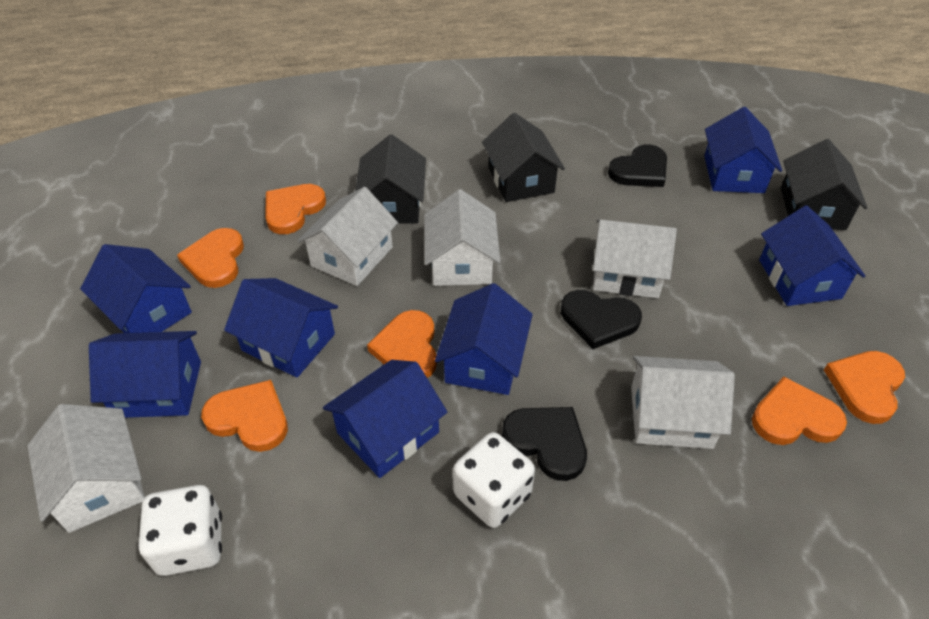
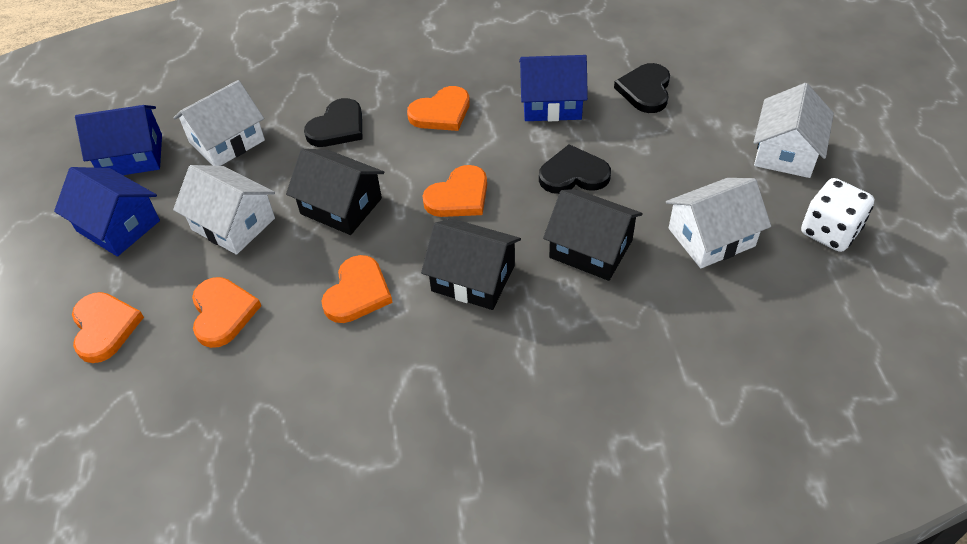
blue house: 7 -> 3
orange heart: 6 -> 5
white dice: 2 -> 1
white house: 5 -> 4

